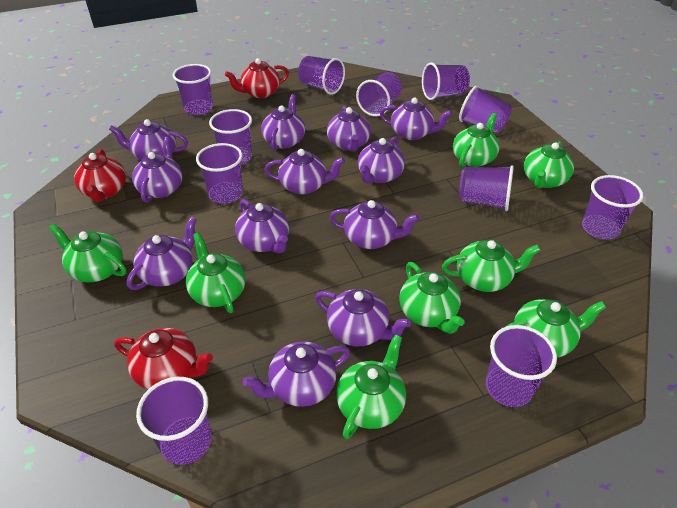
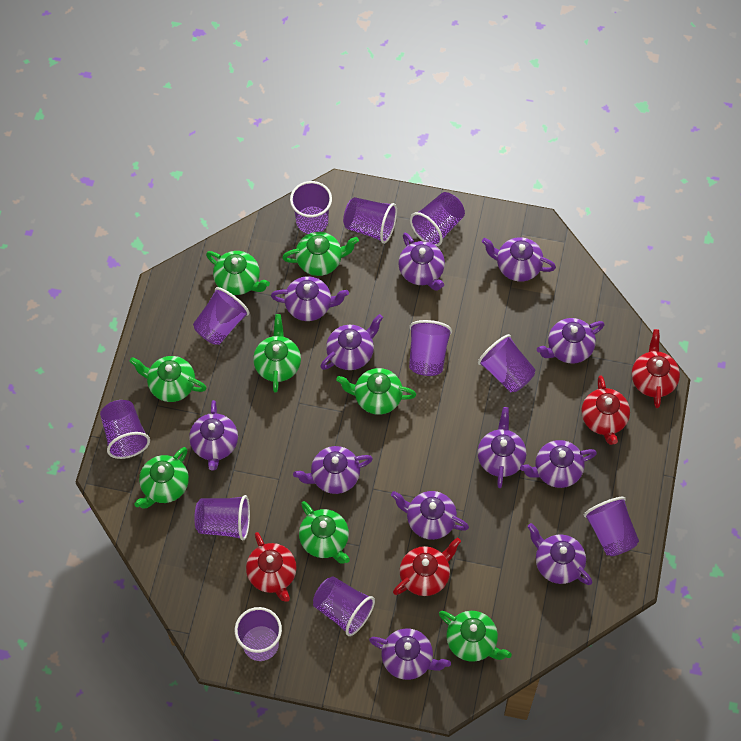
red teapot: 3 -> 4

